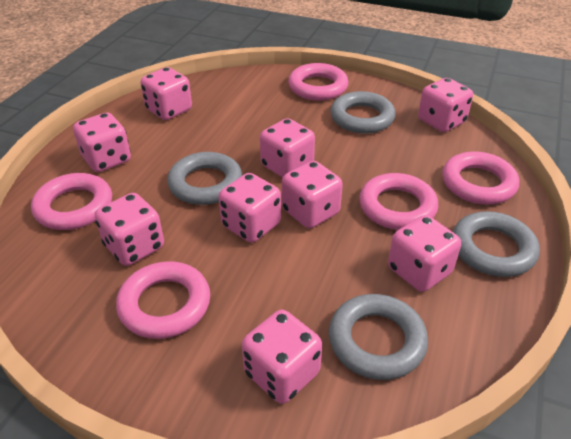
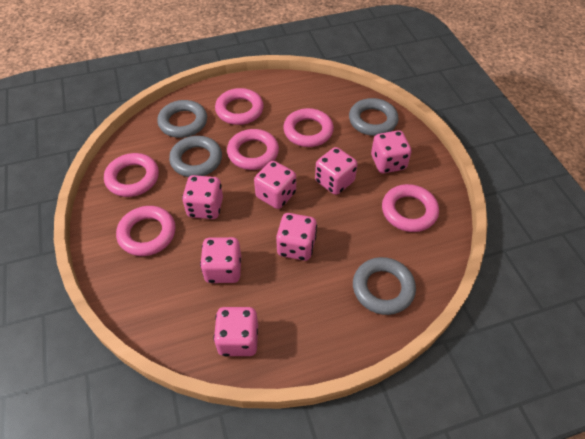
pink dice: 9 -> 7
pink ring: 5 -> 6

